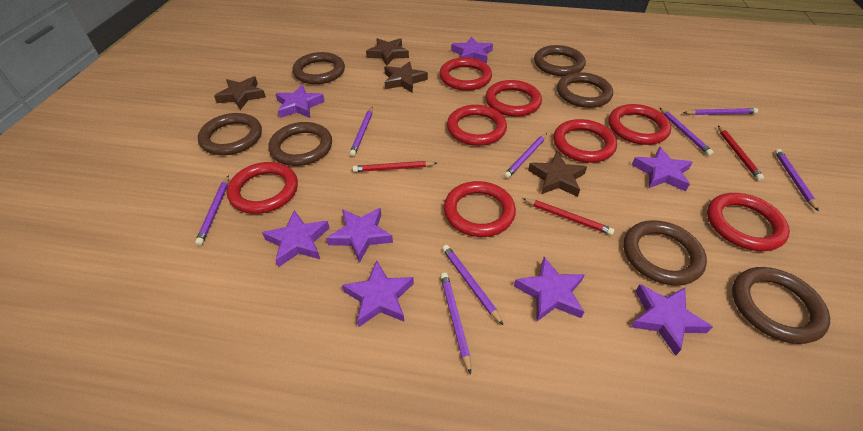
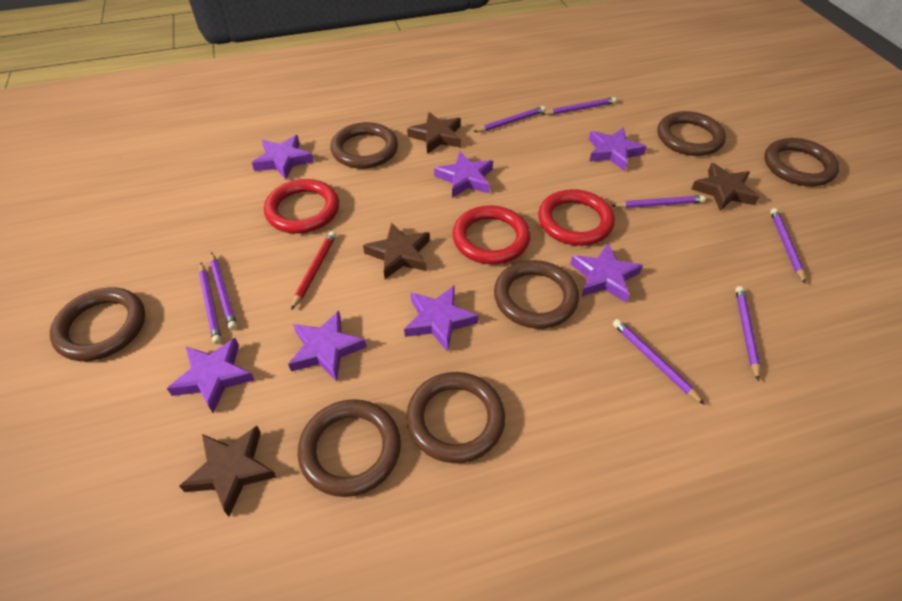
purple star: 8 -> 7
red pencil: 3 -> 1
red ring: 8 -> 3

